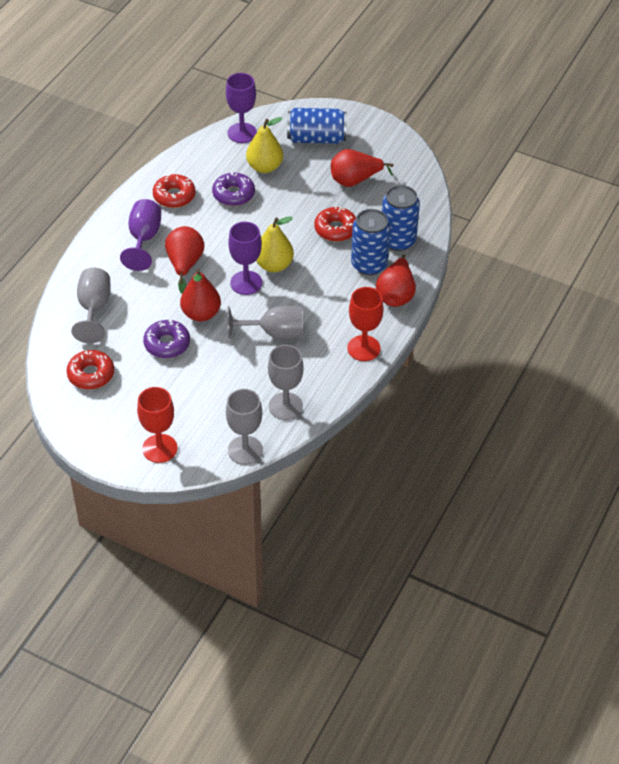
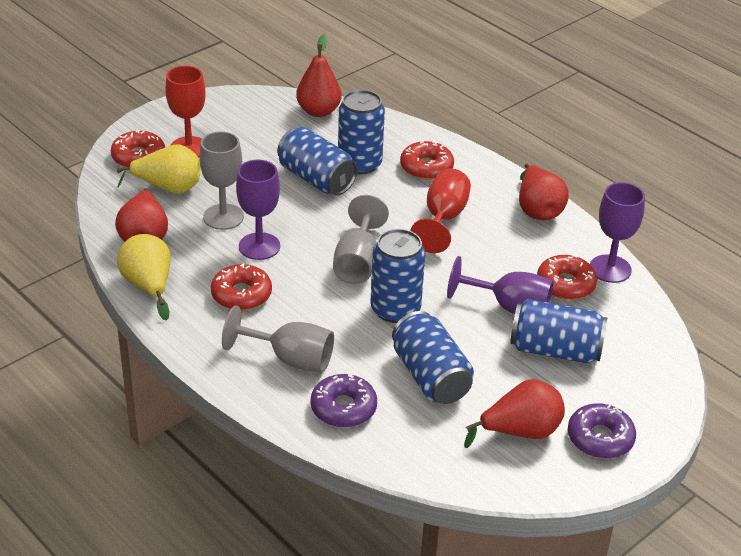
blue can: 3 -> 5
grey goblet: 4 -> 3
red donut: 3 -> 4

